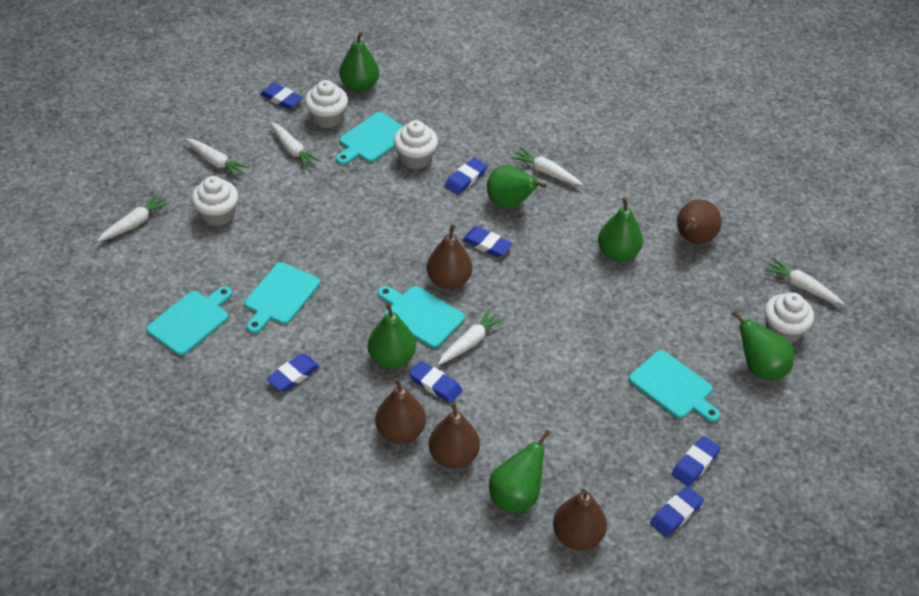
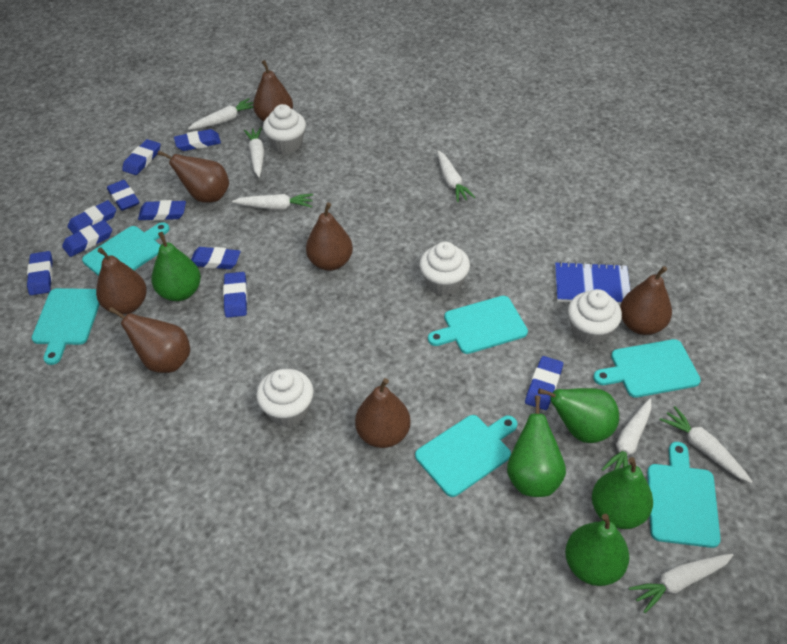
blue eraser: 7 -> 10
blue notebook: 0 -> 1
brown pear: 5 -> 7
green pear: 6 -> 5
turquoise cutting board: 5 -> 6
white carrot: 6 -> 7

